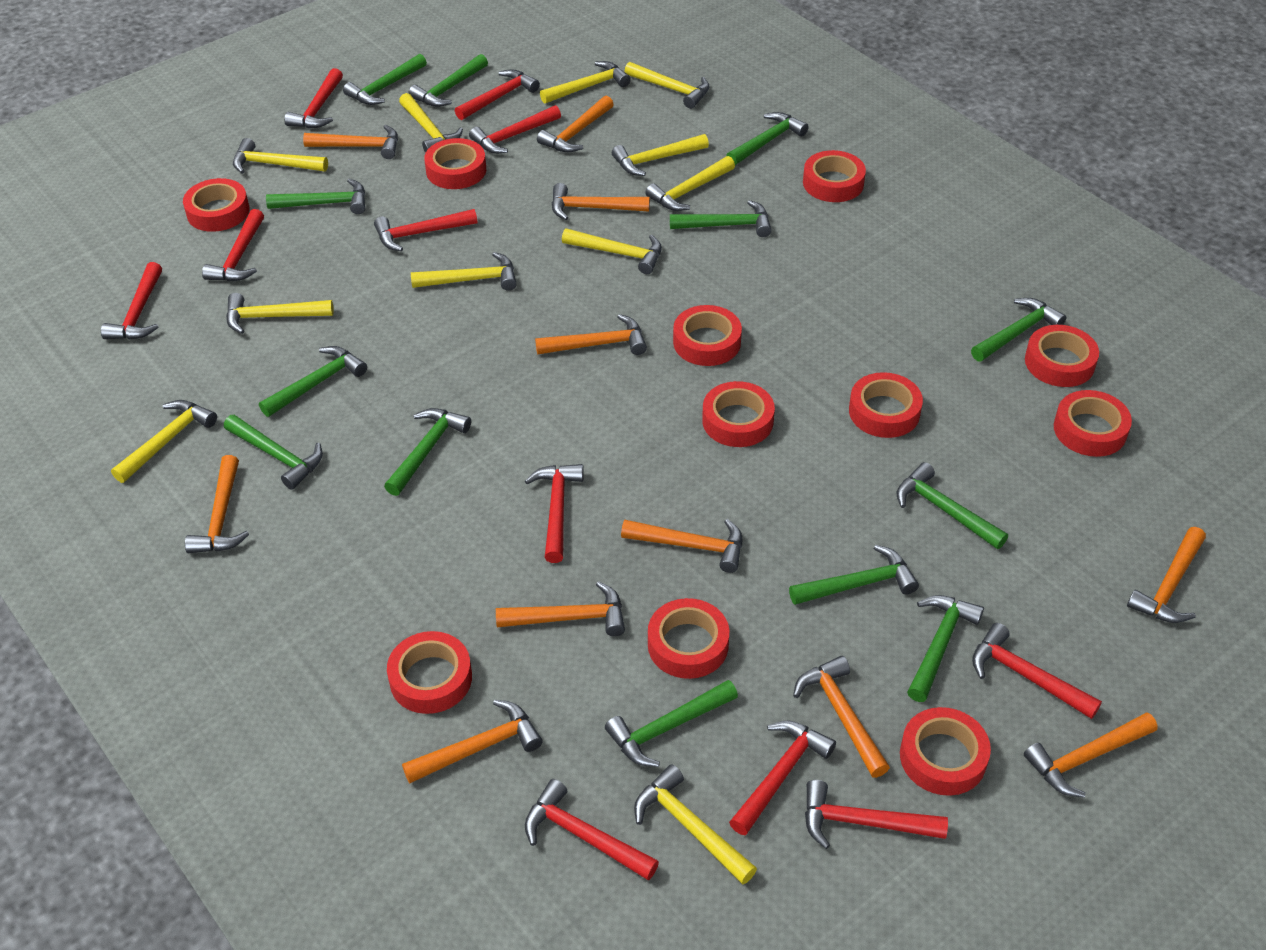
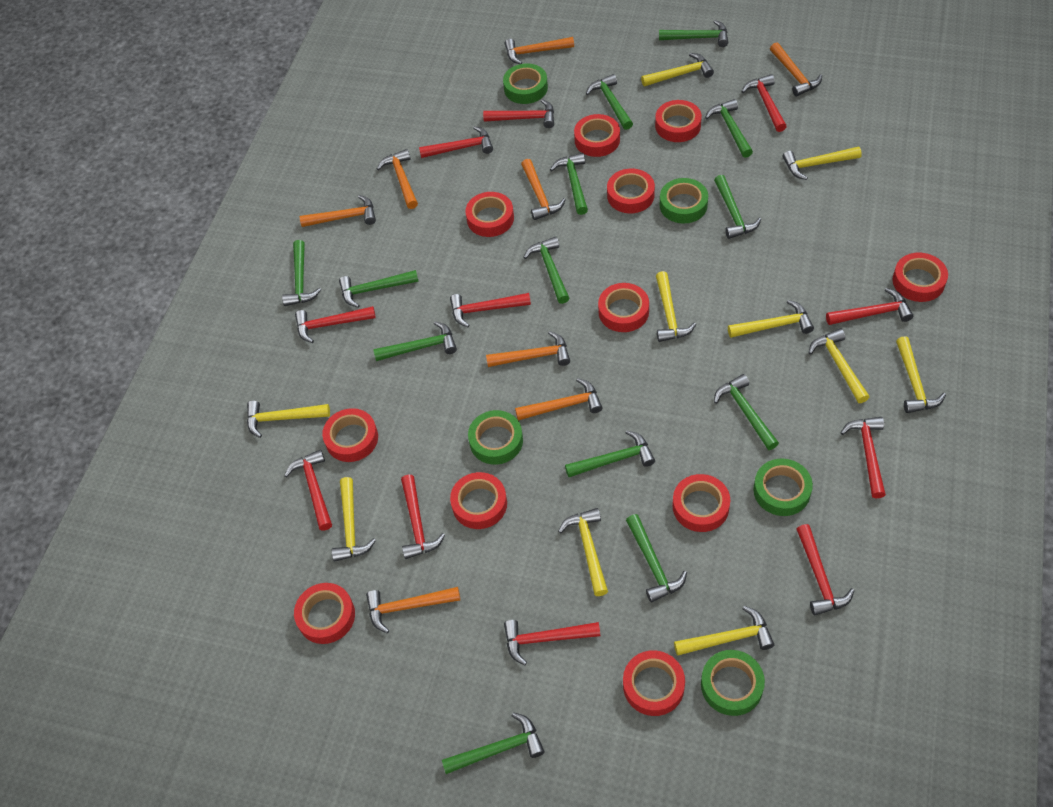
green tape: 0 -> 5
orange hammer: 11 -> 8
yellow hammer: 11 -> 10

